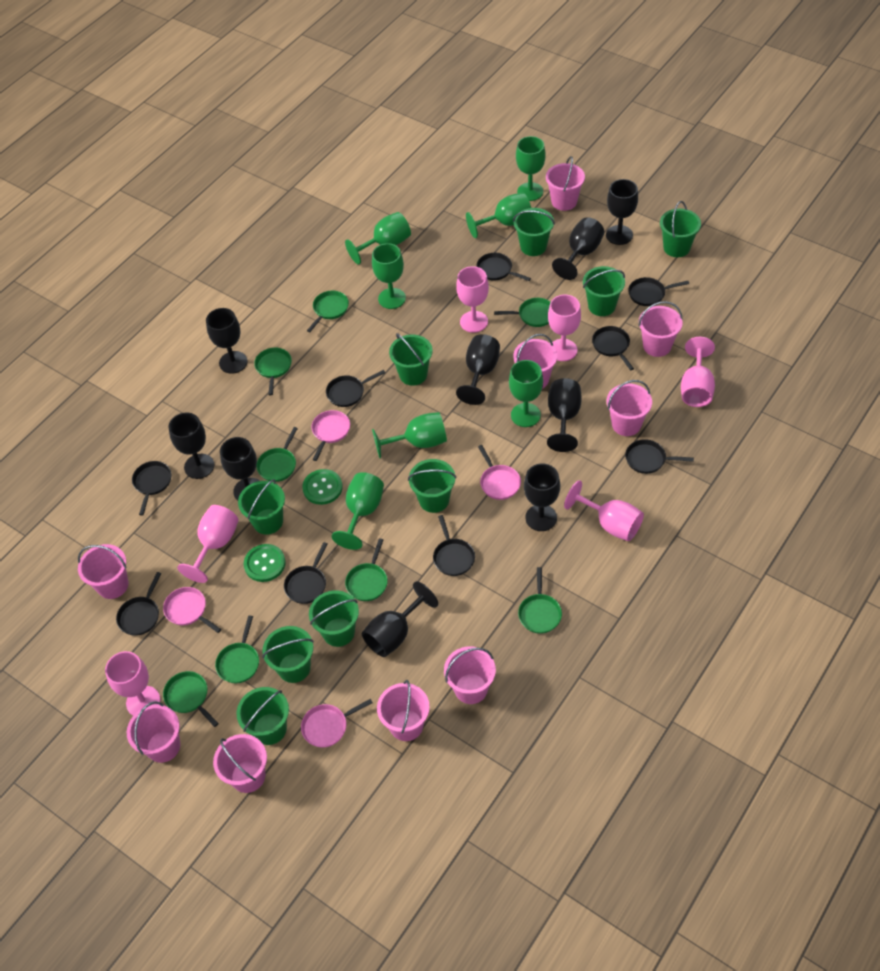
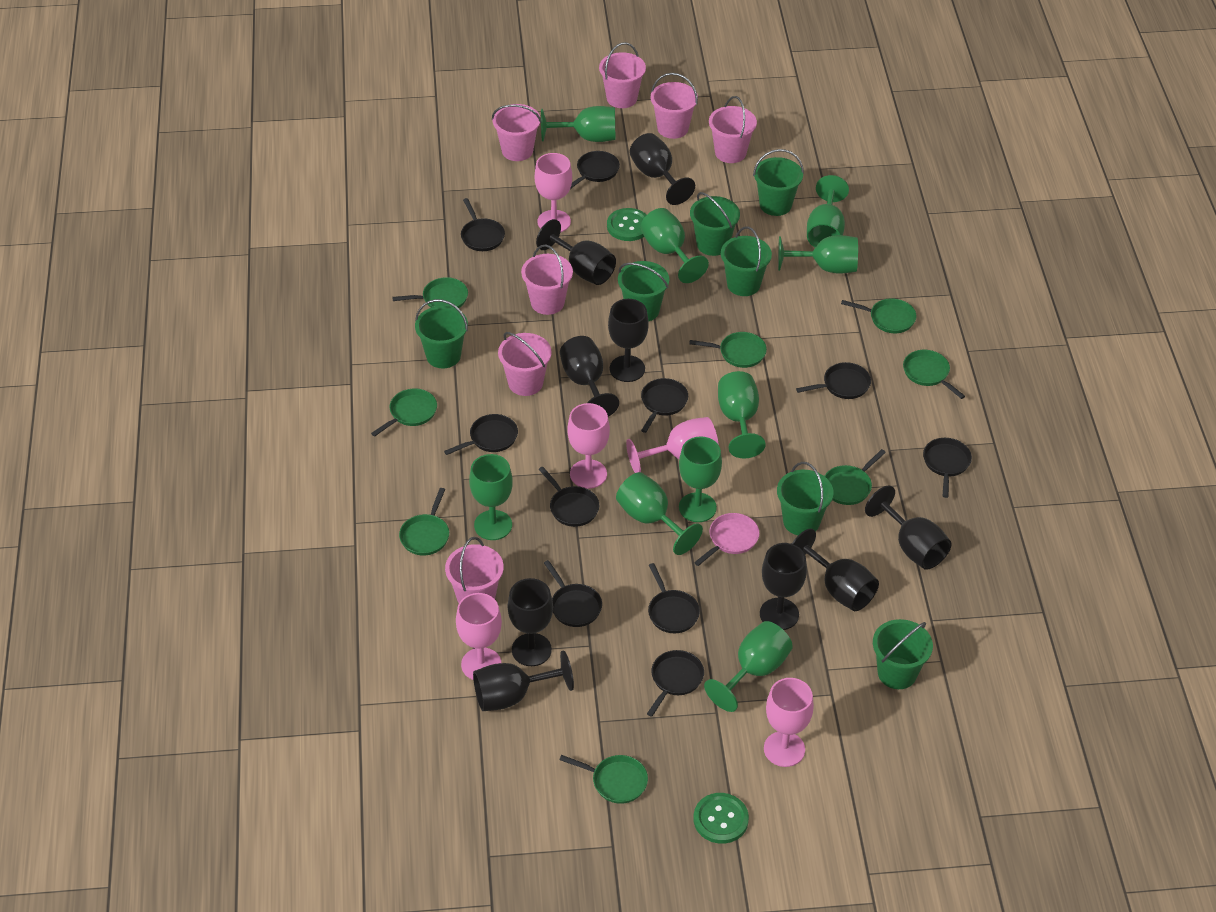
black pan: 9 -> 10
green bucket: 9 -> 7
green goblet: 7 -> 9
pink bucket: 9 -> 7
pink goblet: 6 -> 5
pink pan: 4 -> 1

